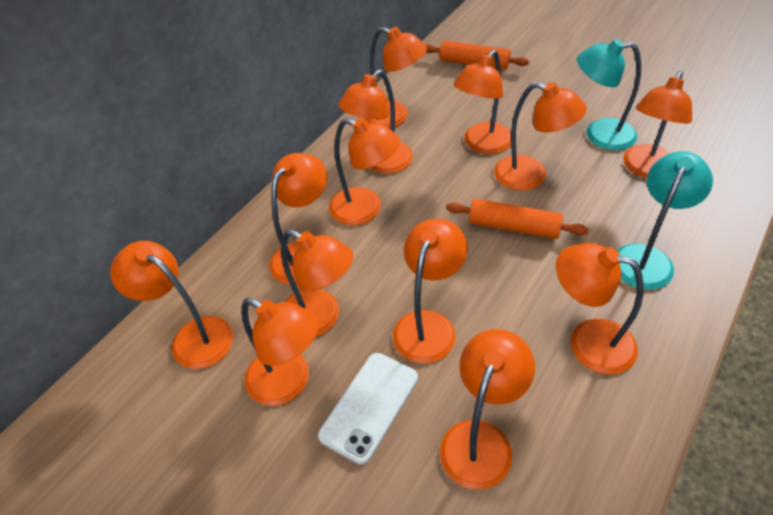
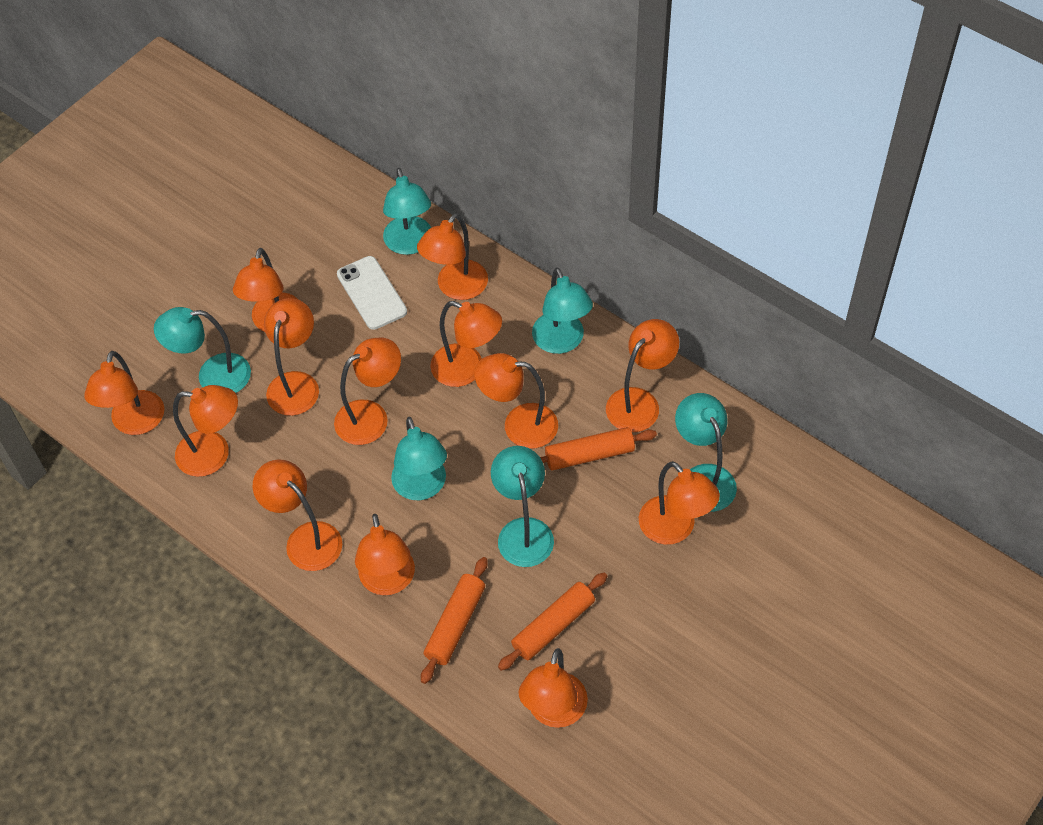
orange rolling pin: 2 -> 3
turquoise lamp: 2 -> 6

